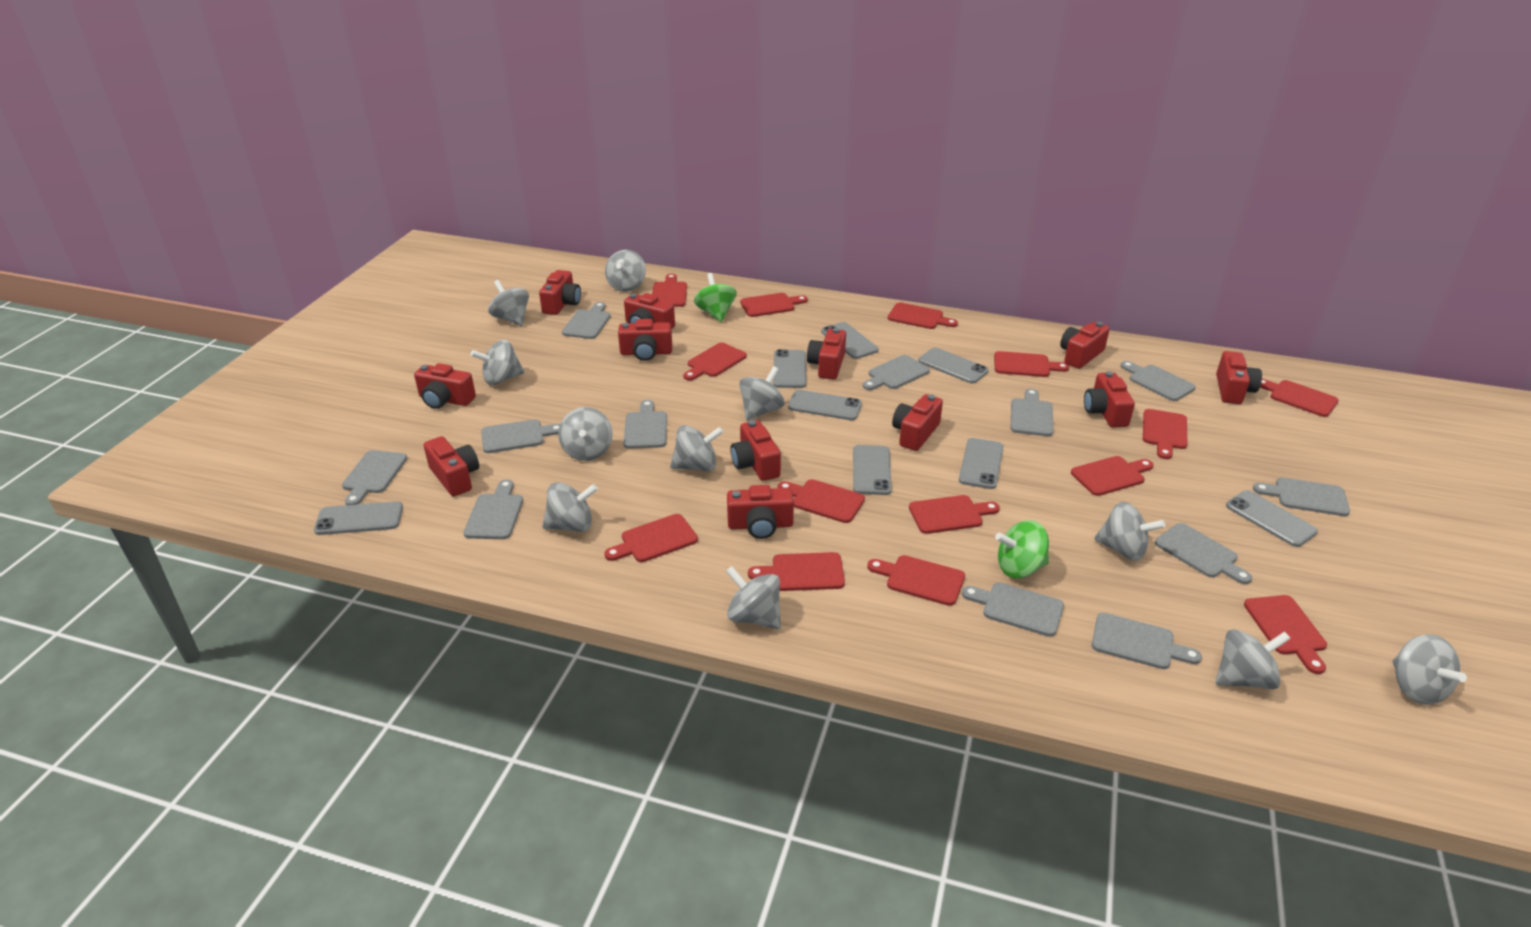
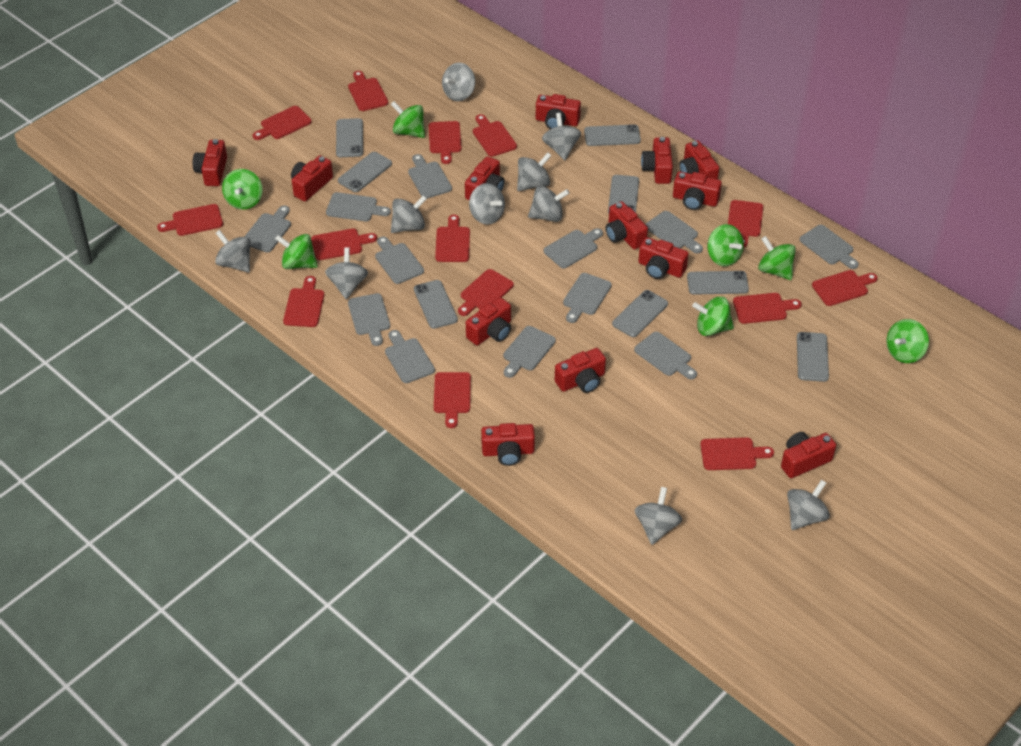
green spinning top: 2 -> 7
grey spinning top: 11 -> 10
red camera: 12 -> 13

